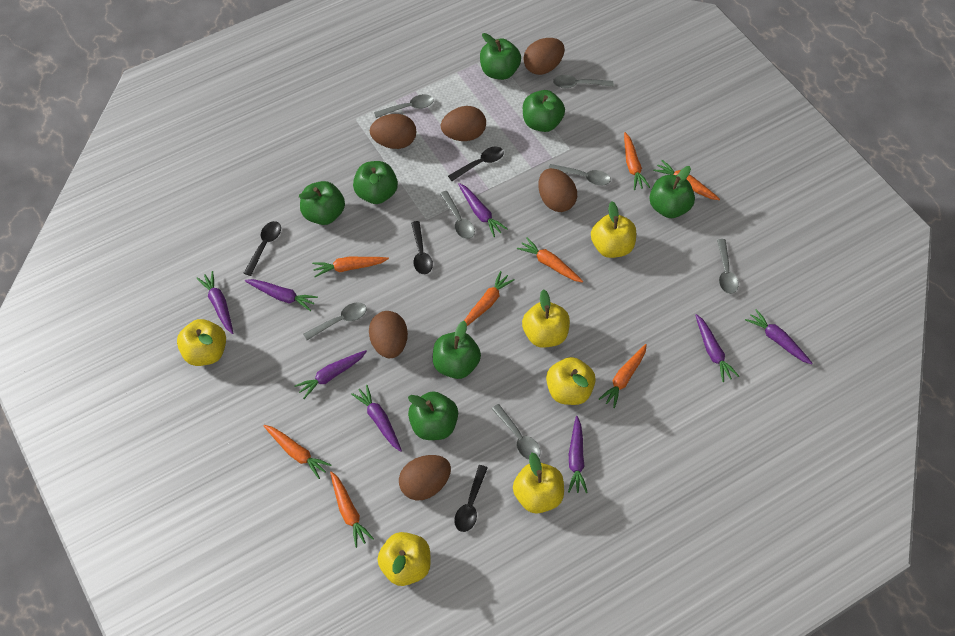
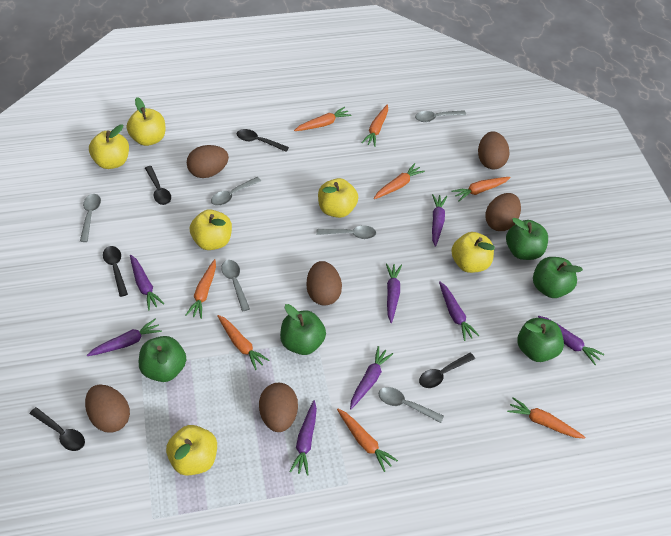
black spoon: 4 -> 5
green apple: 7 -> 5
grey spoon: 7 -> 6

